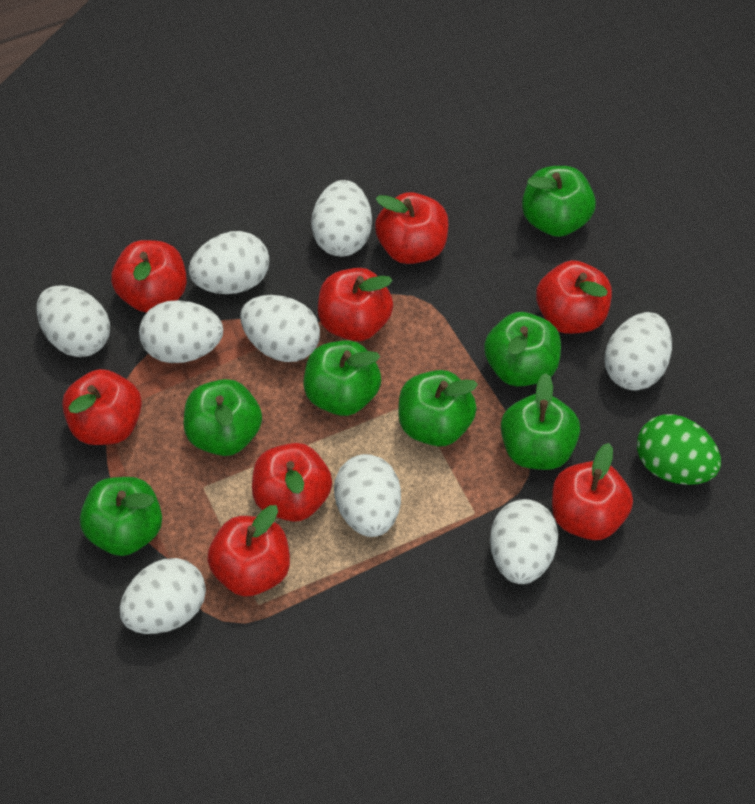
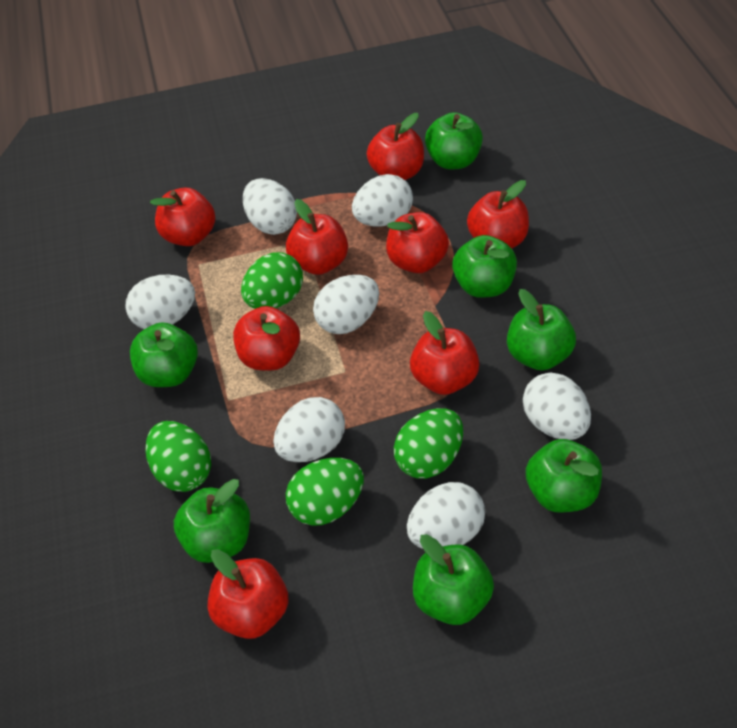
green egg: 1 -> 4
white egg: 9 -> 7

